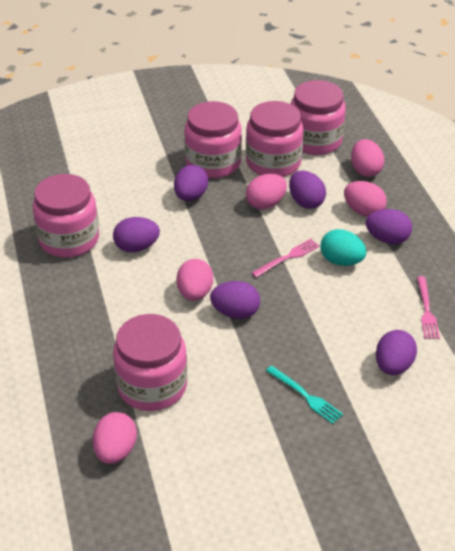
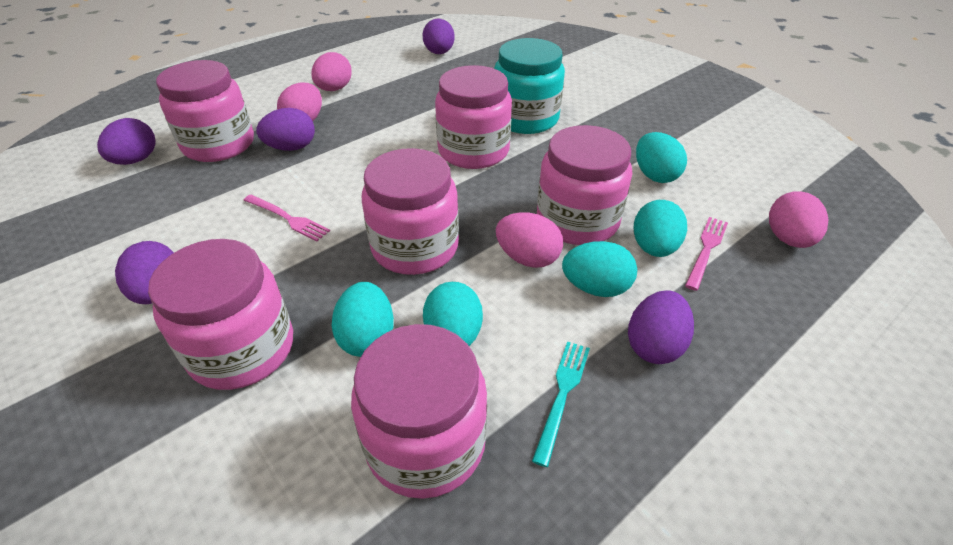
pink egg: 5 -> 4
pink jar: 5 -> 6
purple egg: 6 -> 5
turquoise egg: 1 -> 5
turquoise jar: 0 -> 1

